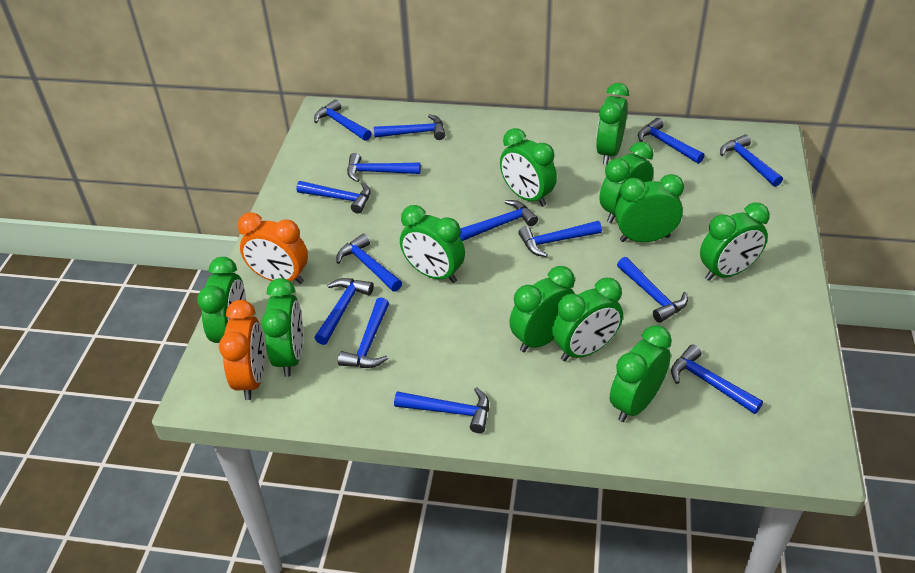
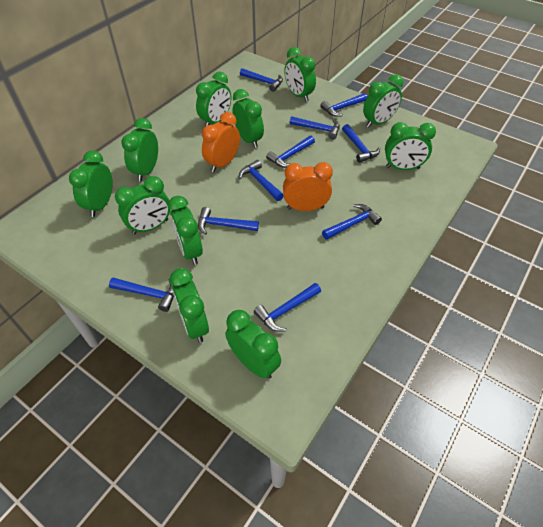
blue hammer: 14 -> 10

